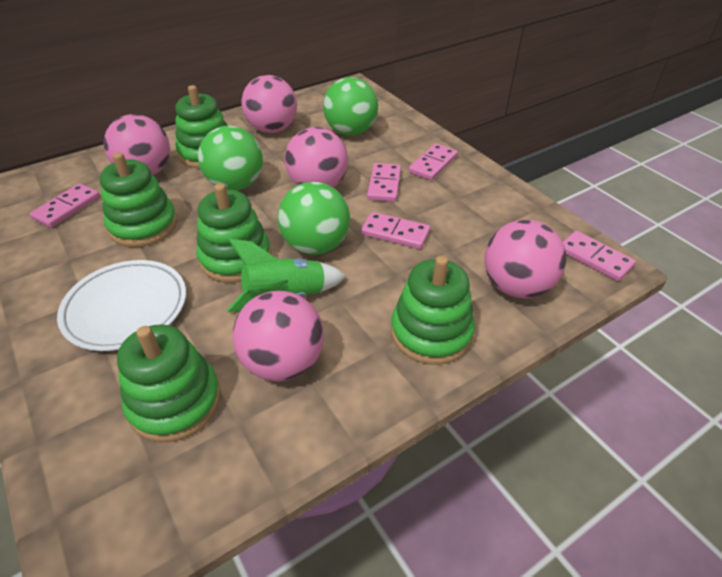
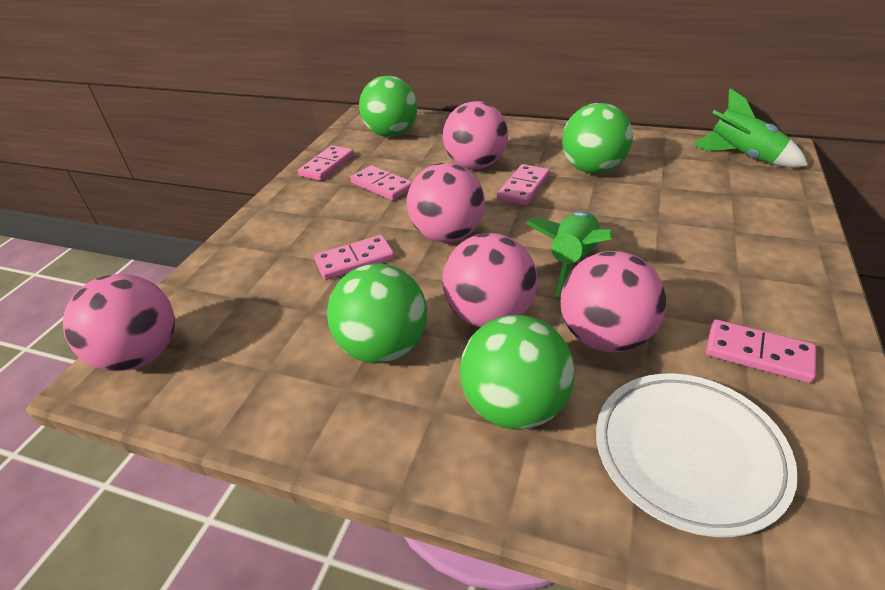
green ball: 3 -> 4
green rocket: 1 -> 2
green stacking toy: 5 -> 0

